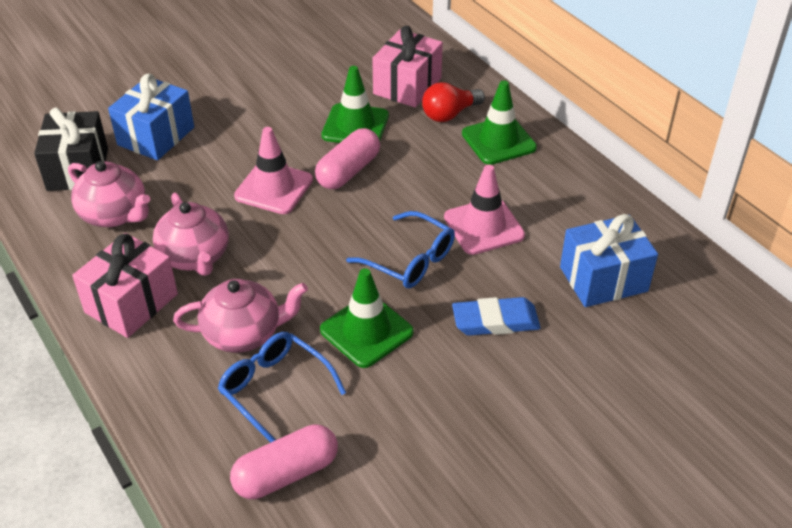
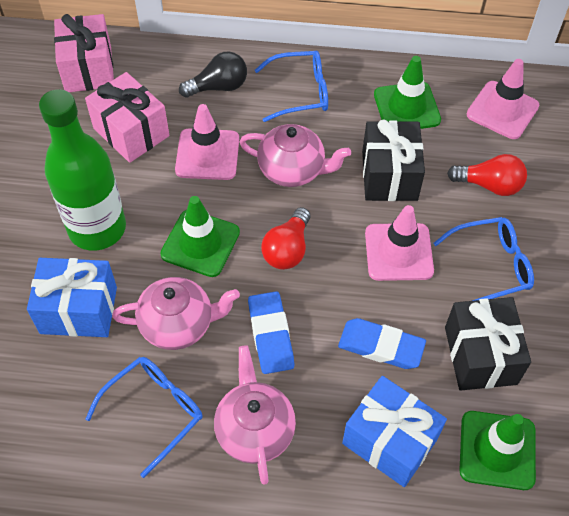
black gift: 1 -> 2
black light bulb: 0 -> 1
blue eraser: 1 -> 2
blue glasses: 2 -> 3
green bottle: 0 -> 1
pink capsule: 2 -> 0
pink traffic cone: 2 -> 3
red light bulb: 1 -> 2

